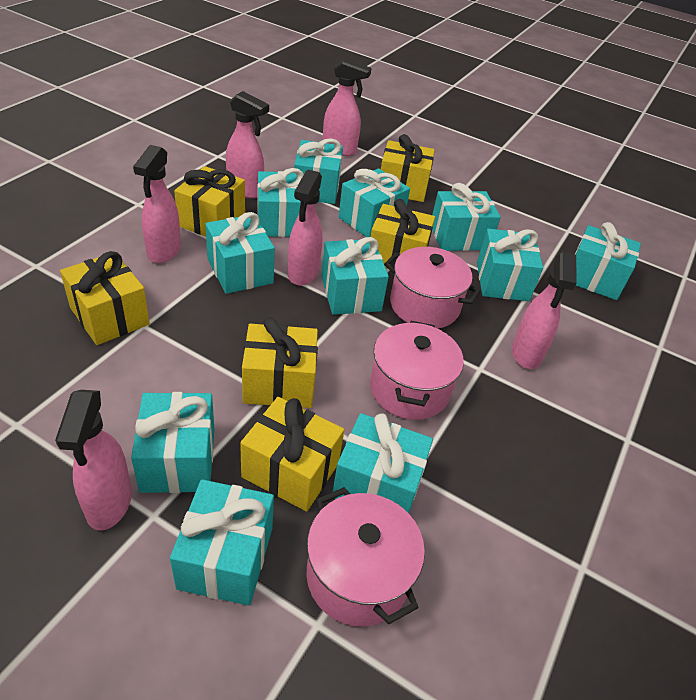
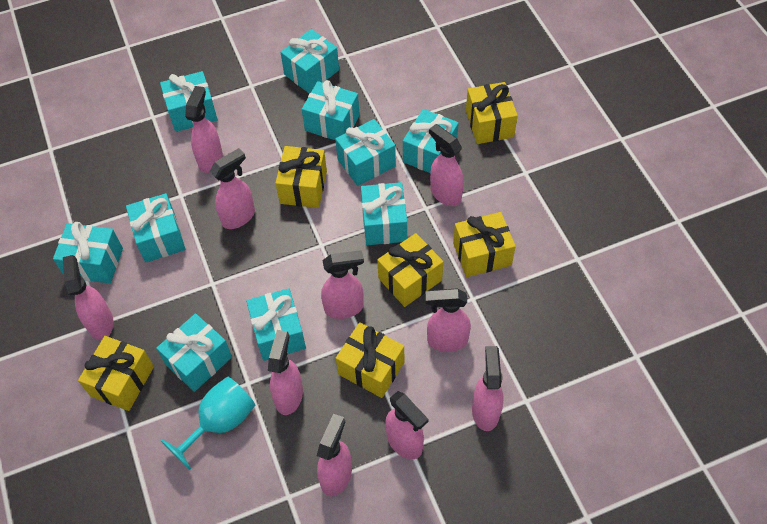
pink pot: 3 -> 0
pink spray bottle: 6 -> 10
turquoise gift: 11 -> 10
turquoise goblet: 0 -> 1

